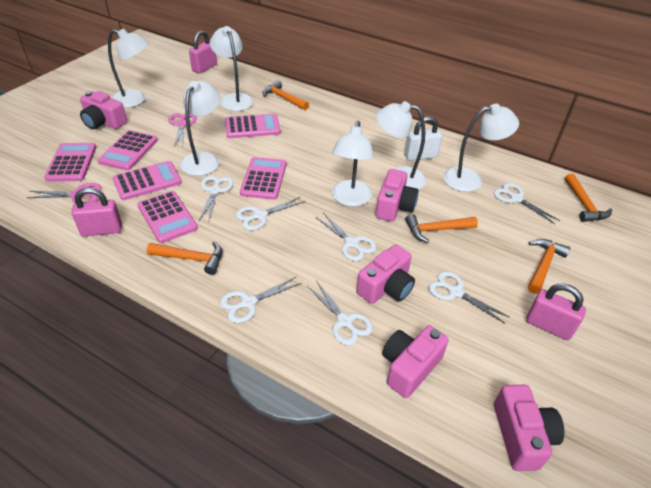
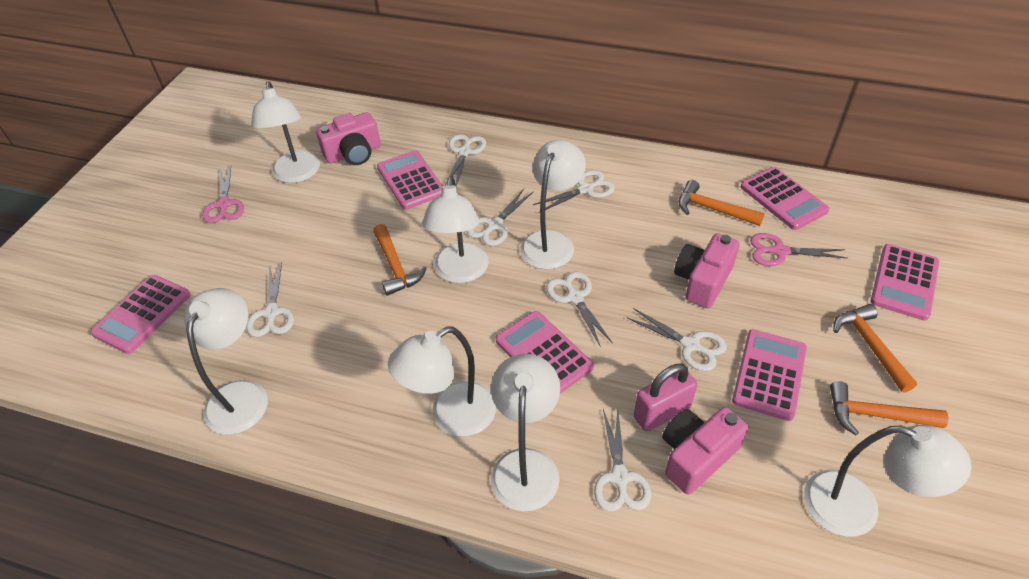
orange hammer: 5 -> 4
pink camera: 5 -> 3
pink padlock: 3 -> 1
white lamp: 6 -> 7
white padlock: 1 -> 0

